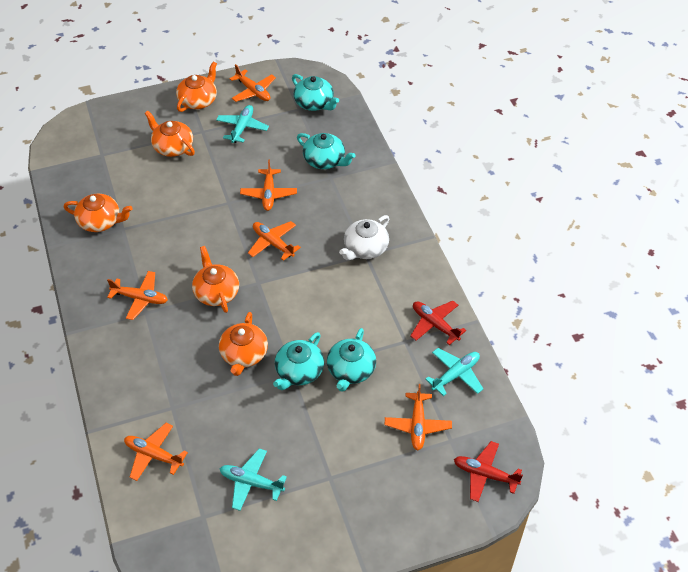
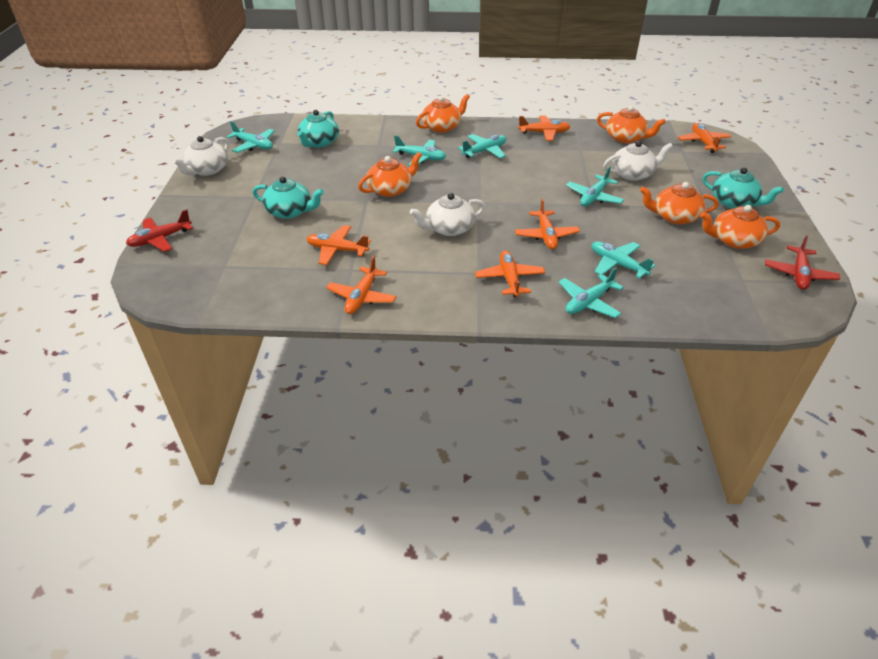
turquoise plane: 3 -> 6
turquoise teapot: 4 -> 3
white teapot: 1 -> 3

